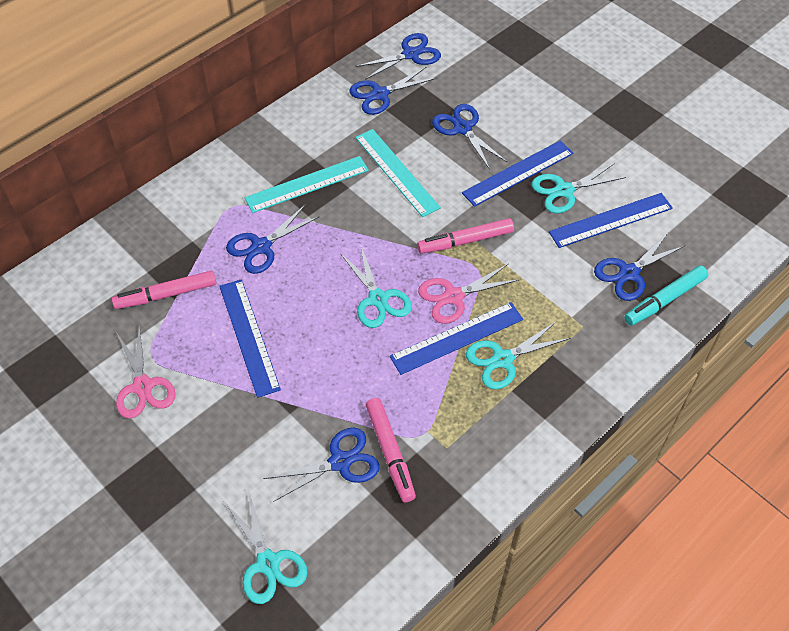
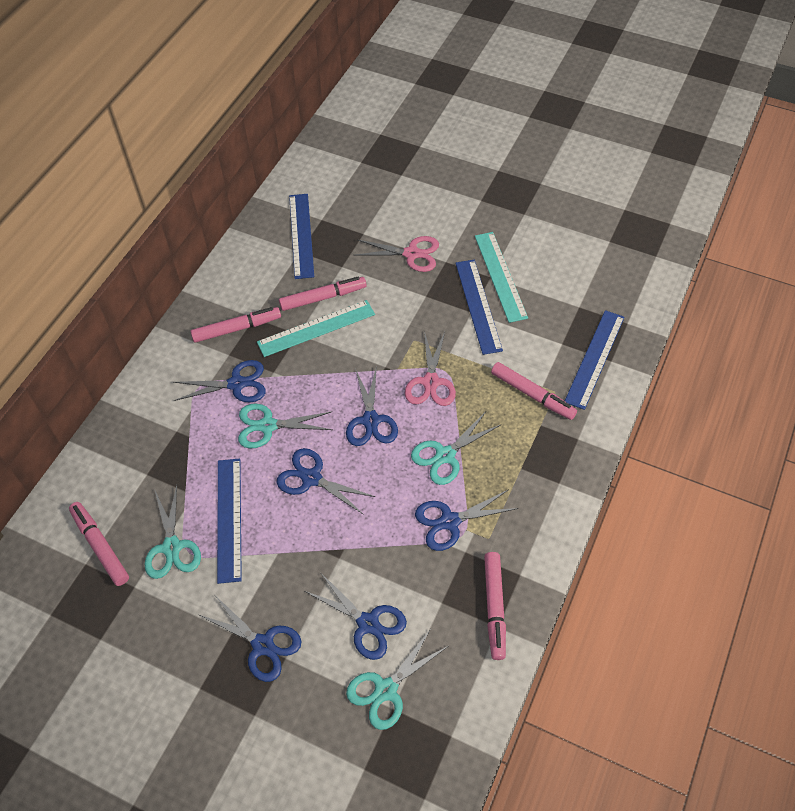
pink marker: 3 -> 5
turquoise marker: 1 -> 0

